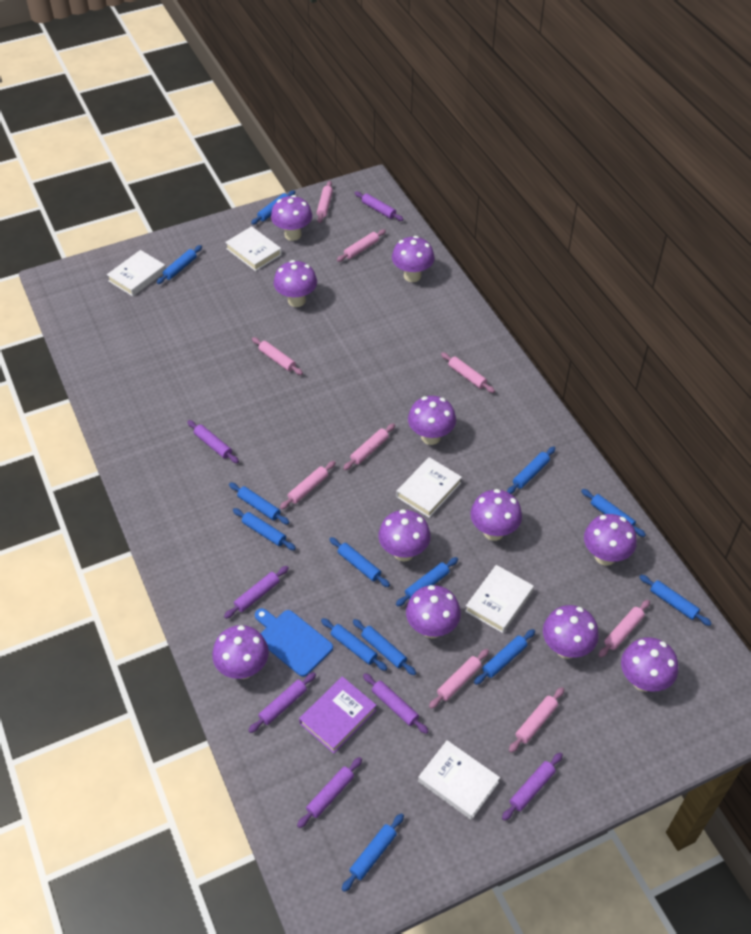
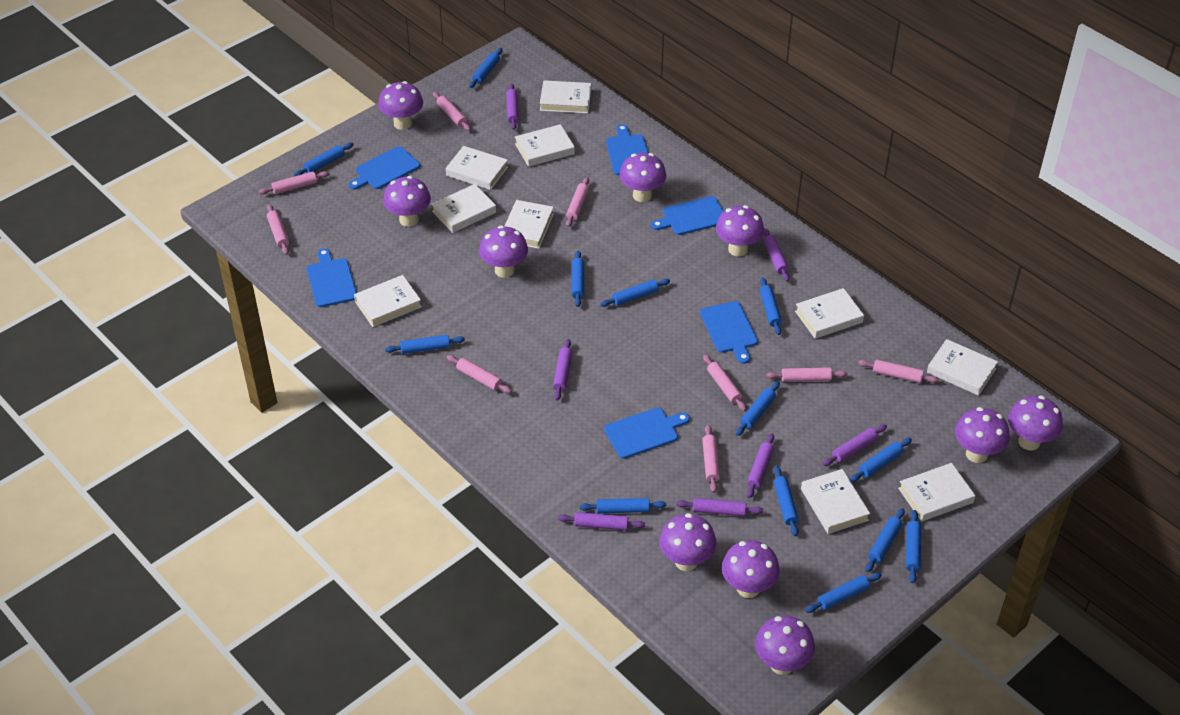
blue cutting board: 1 -> 6
purple book: 1 -> 0
purple mushroom: 11 -> 10
white book: 5 -> 10

